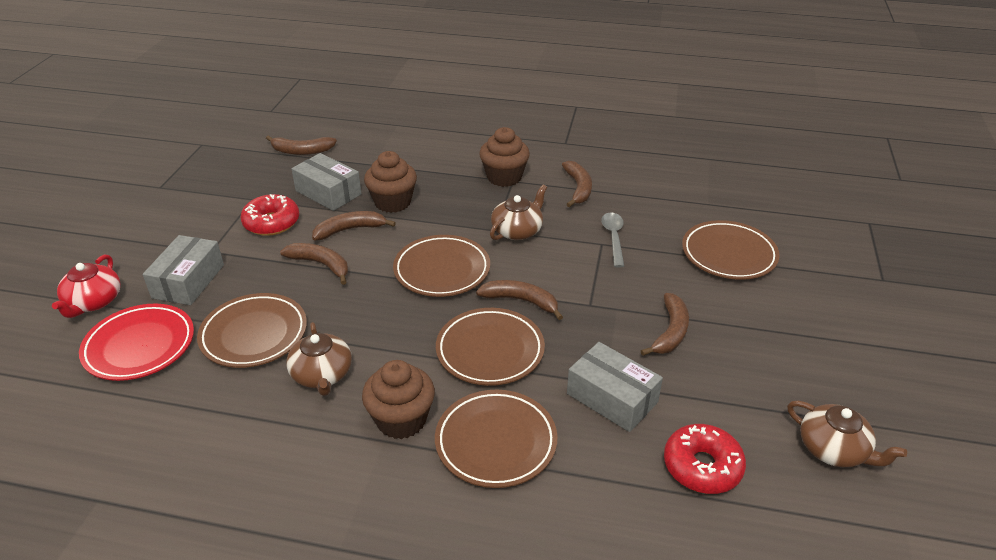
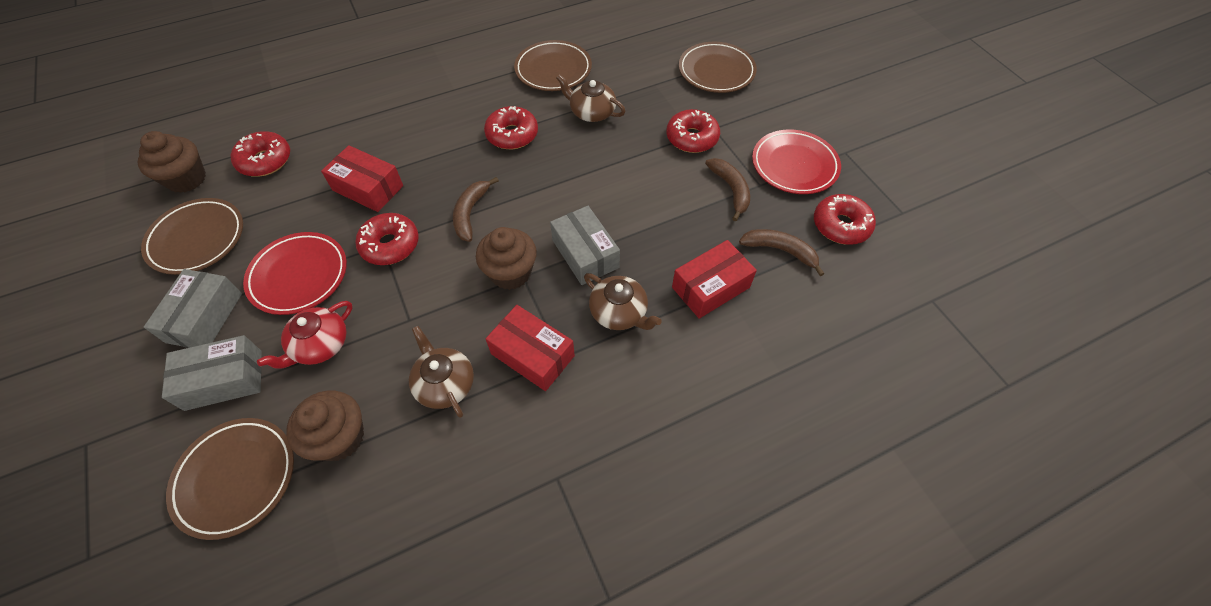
brown banana: 6 -> 3
brown plate: 5 -> 4
grey spoon: 1 -> 0
red box: 0 -> 3
red donut: 2 -> 5
red plate: 1 -> 2

